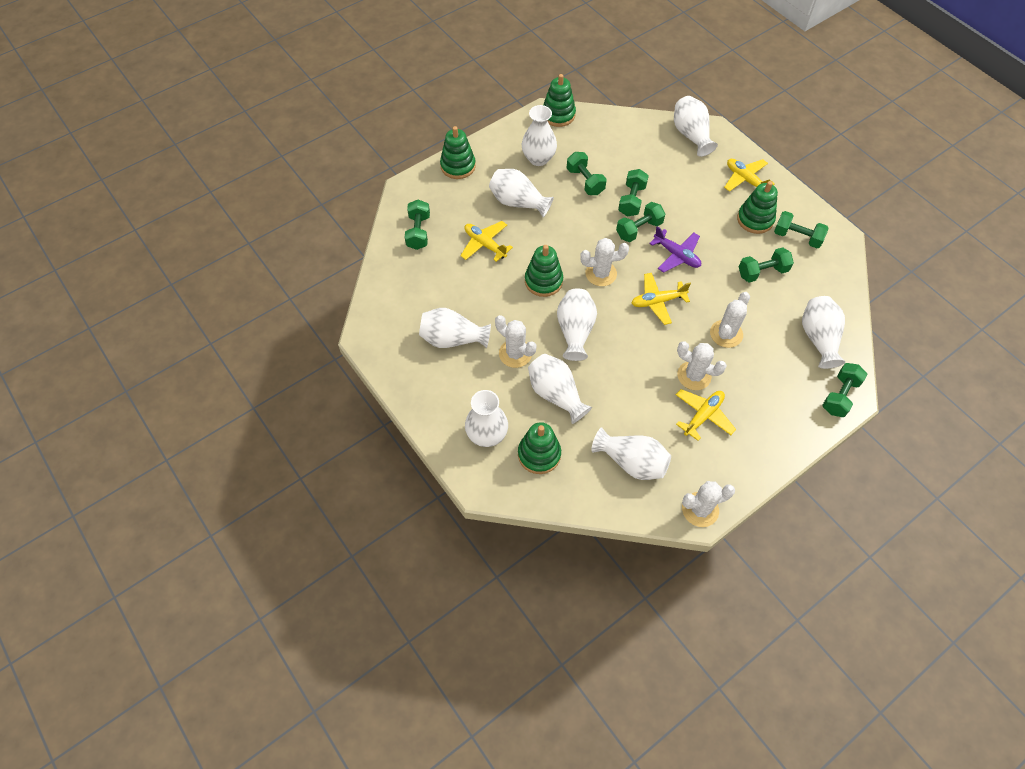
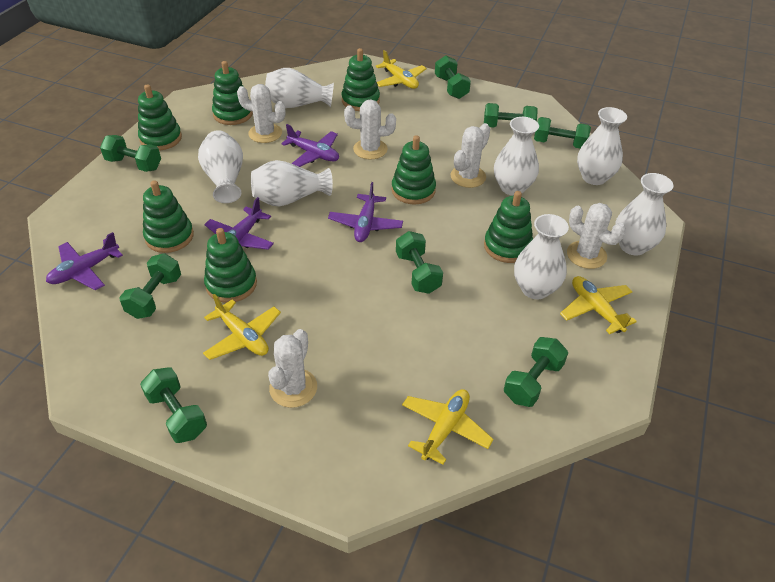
green dumbbell: 7 -> 8
green stacking toy: 5 -> 7
purple plane: 1 -> 4
white vase: 9 -> 7

